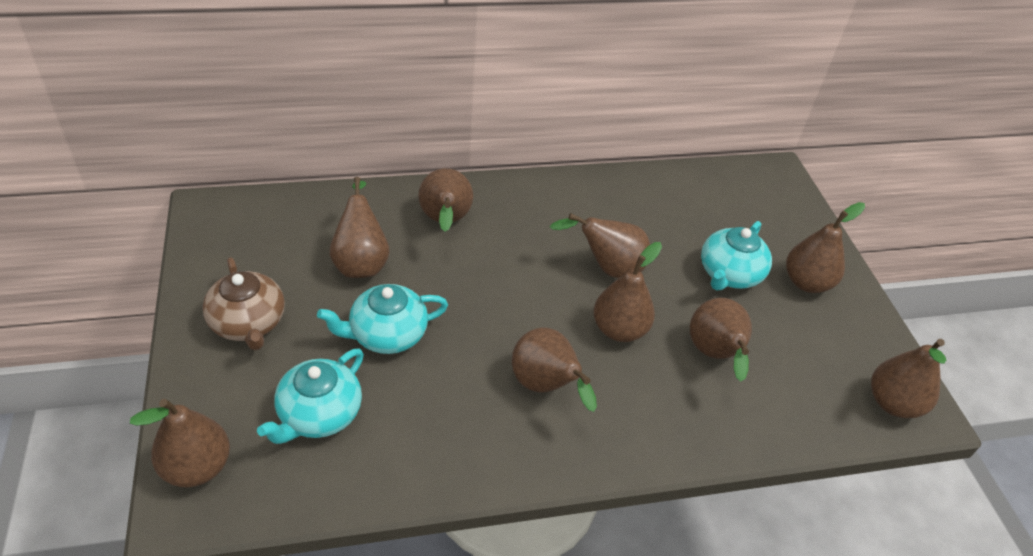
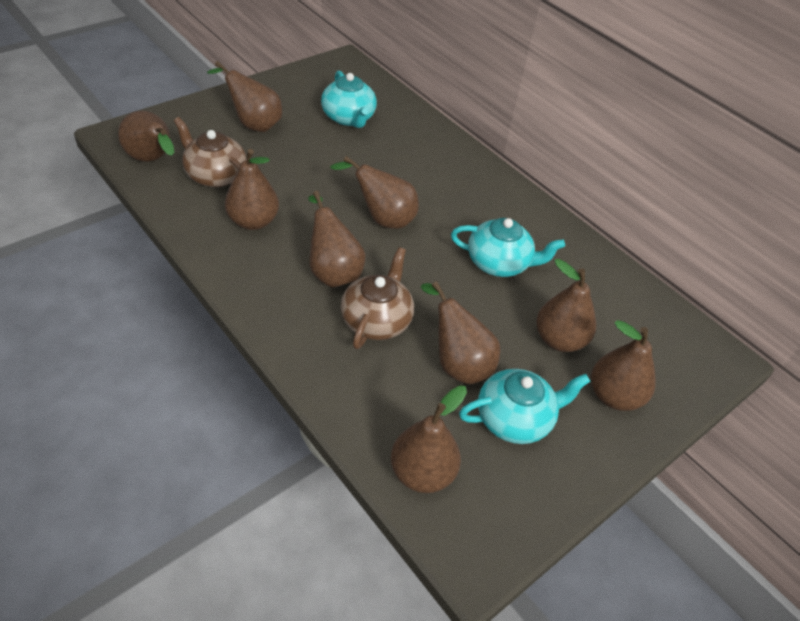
brown teapot: 1 -> 2

